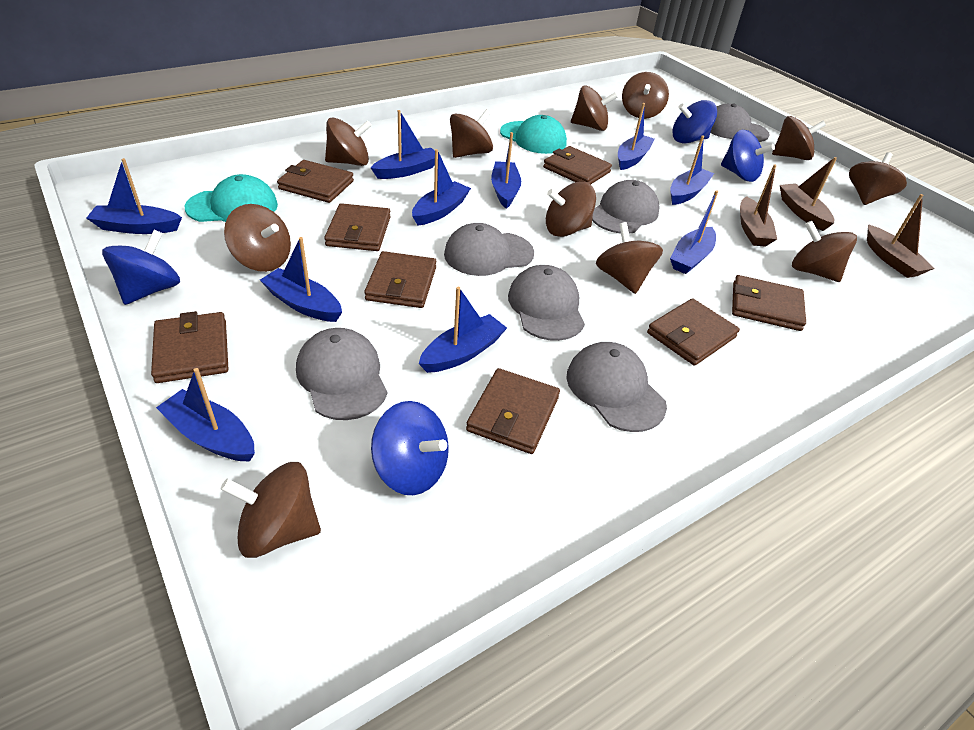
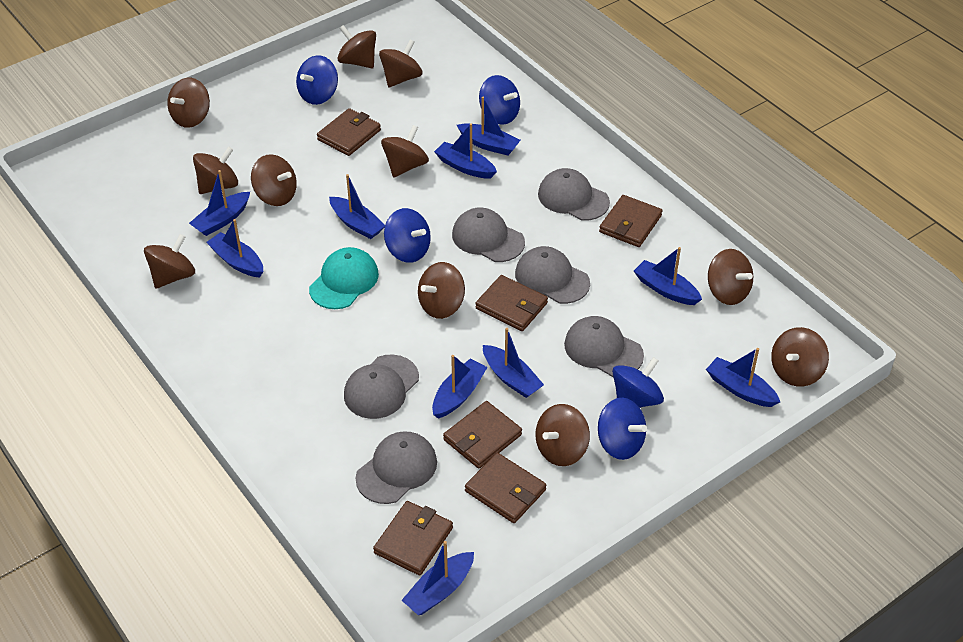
blue spinning top: 4 -> 5
brown boat: 3 -> 0
brown wallet: 8 -> 6
turquoise cap: 2 -> 1

